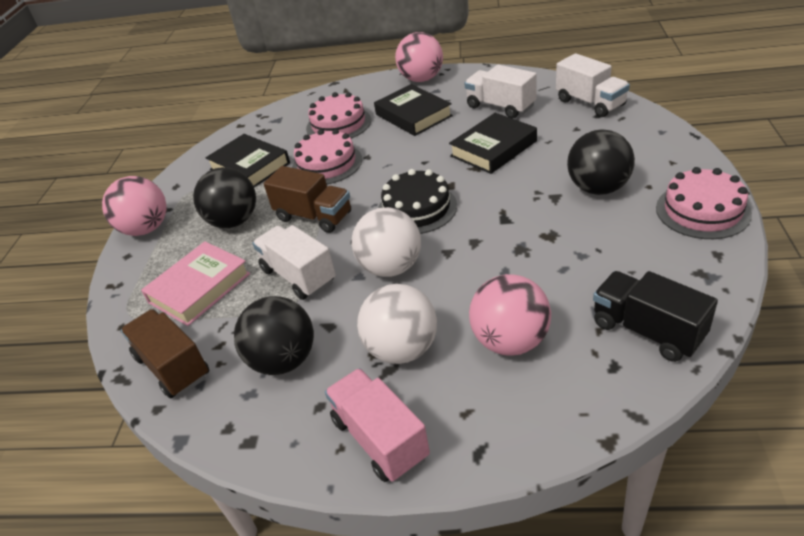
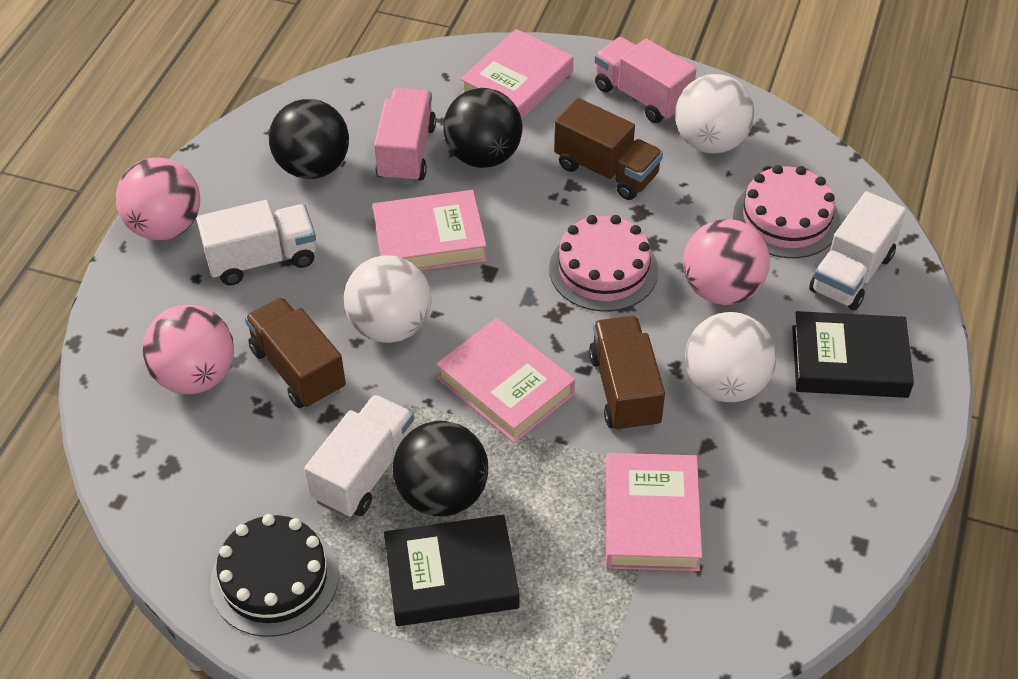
black book: 3 -> 2
black truck: 1 -> 0
brown truck: 2 -> 3
pink book: 1 -> 4
pink cake: 3 -> 2
pink truck: 1 -> 2
white ball: 2 -> 3

